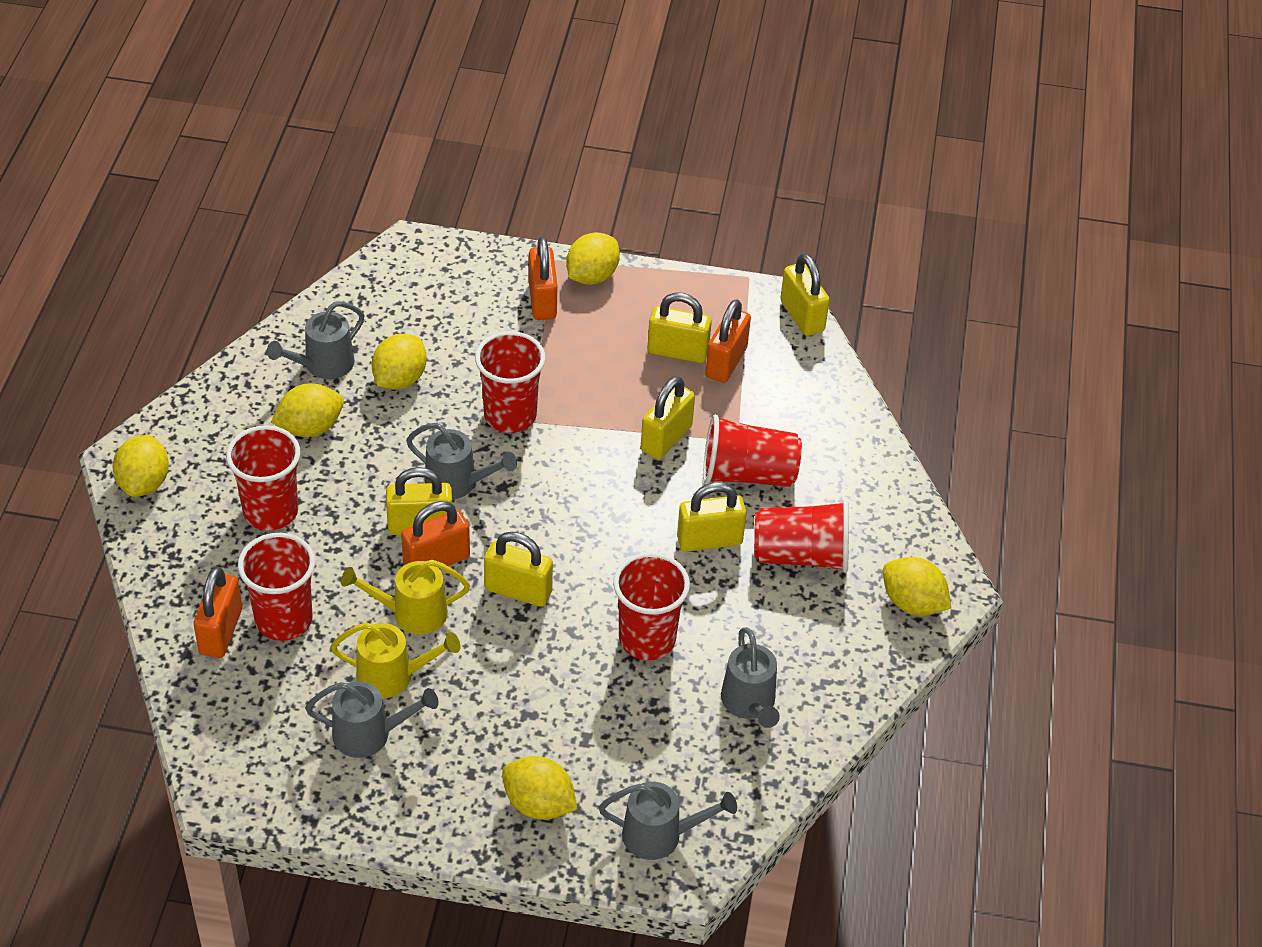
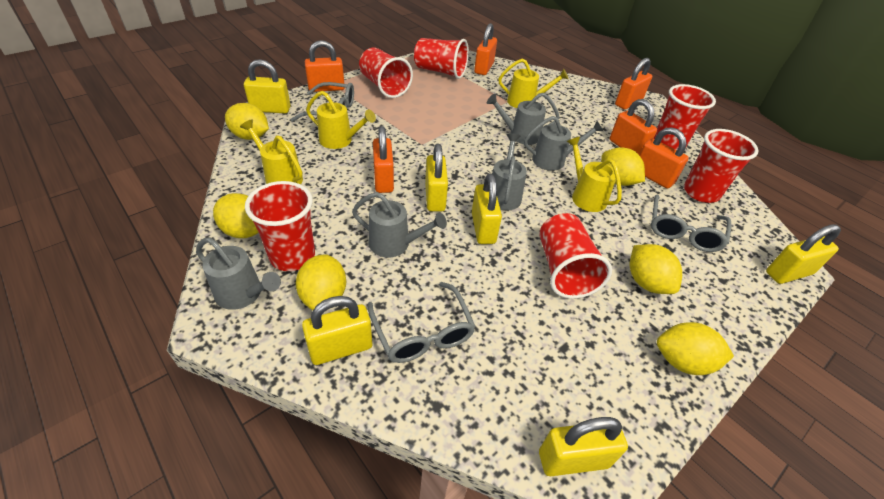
grey glasses: 0 -> 3
orange padlock: 4 -> 6
yellow watering can: 2 -> 4

